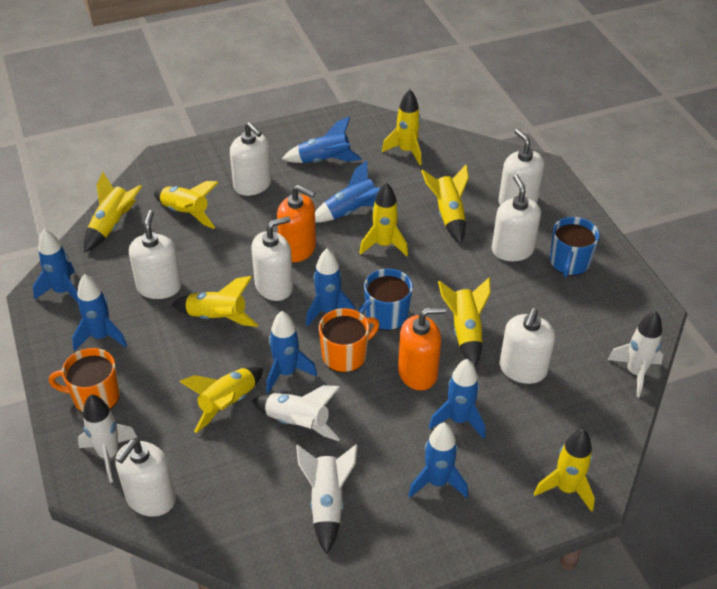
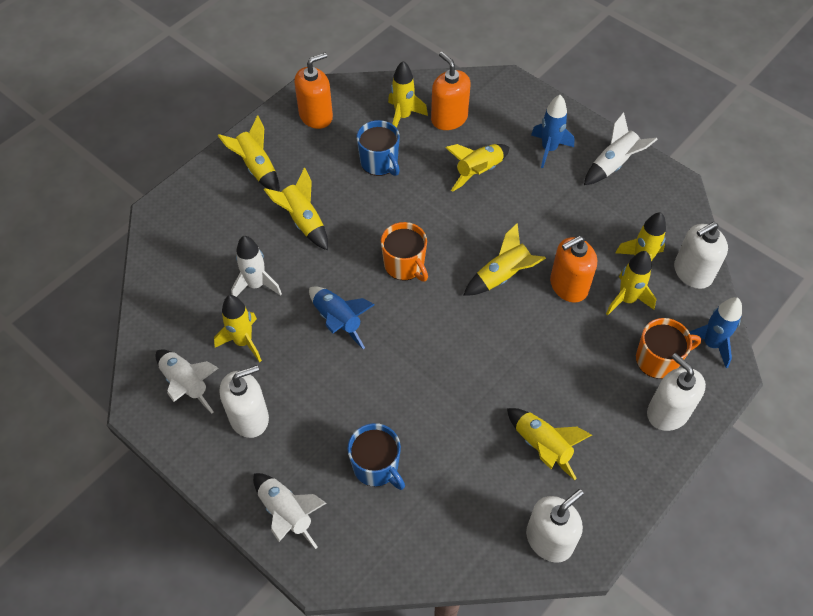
blue rocket: 8 -> 3
orange soap dispenser: 2 -> 3
white soap dispenser: 7 -> 4

